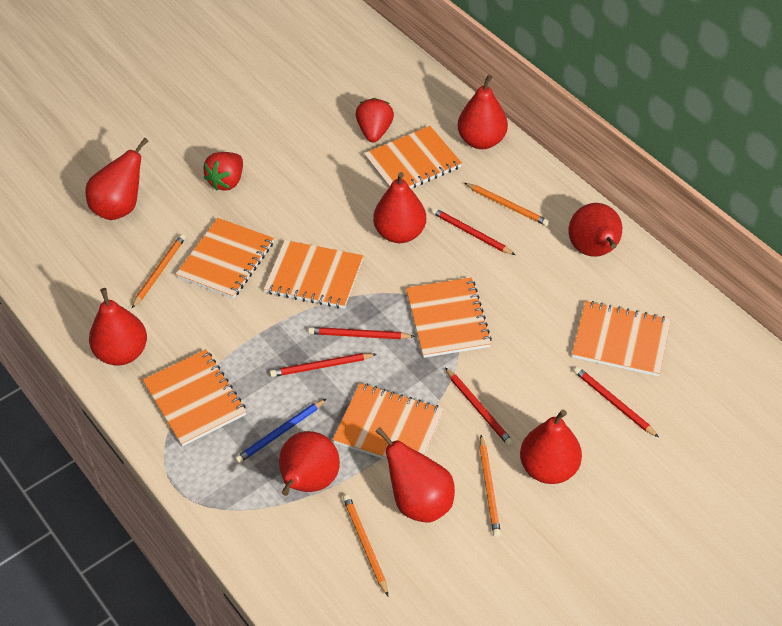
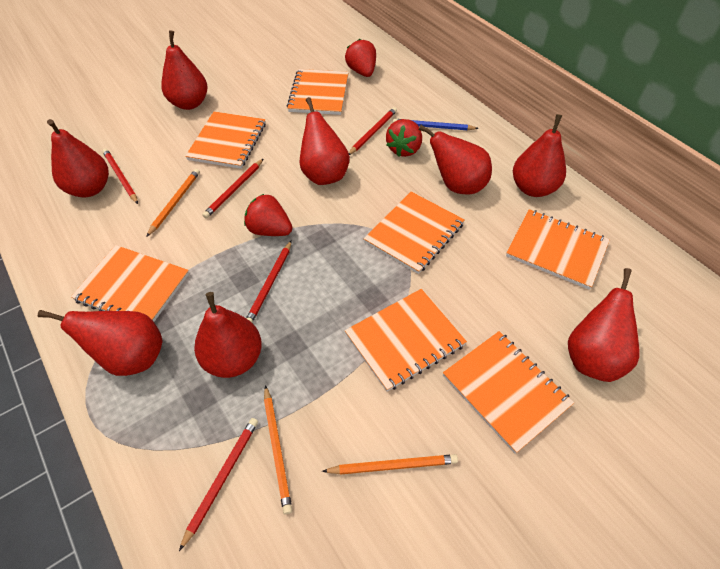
orange pencil: 4 -> 3
red strawberry: 2 -> 3

